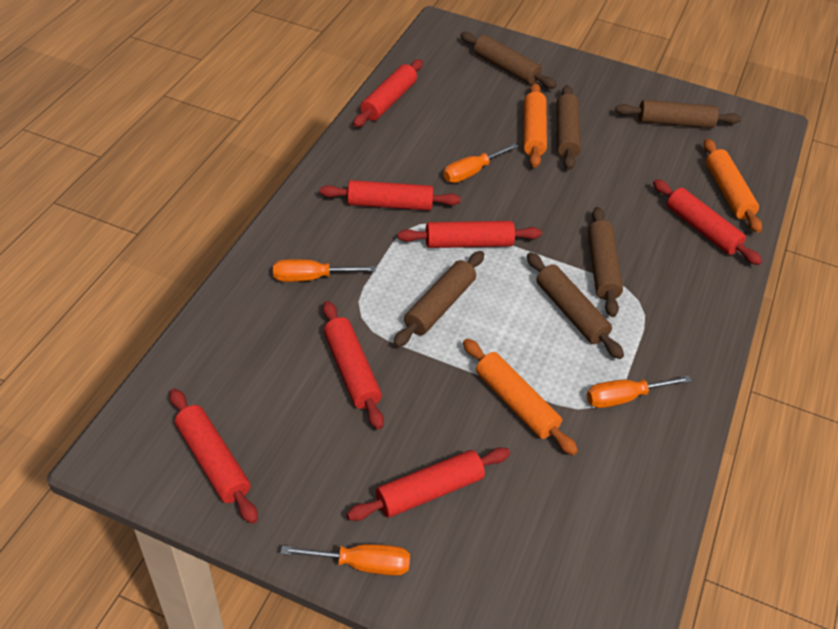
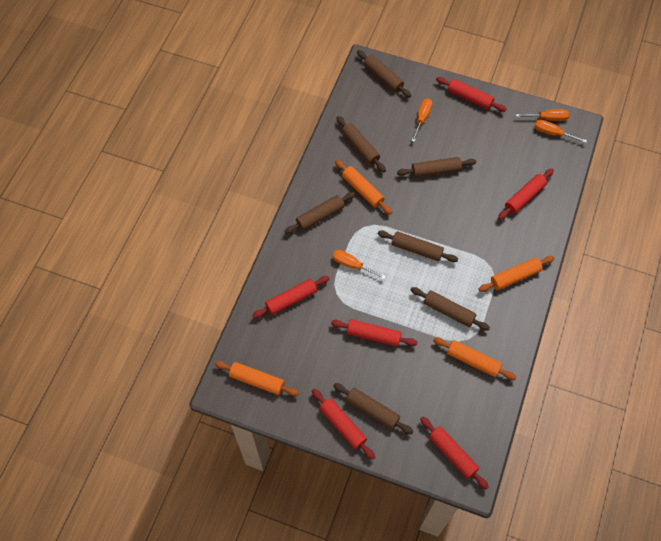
brown rolling pin: 6 -> 7
orange rolling pin: 3 -> 4
red rolling pin: 7 -> 6

